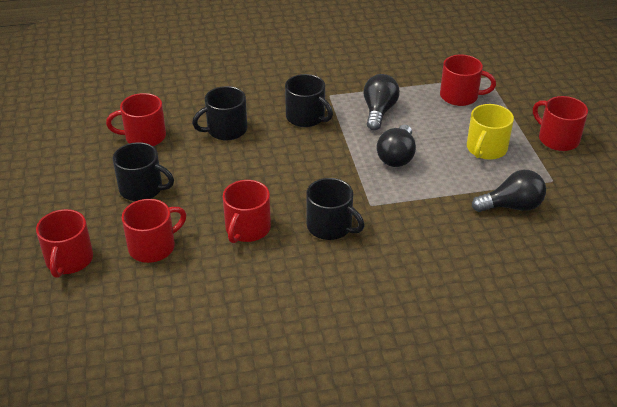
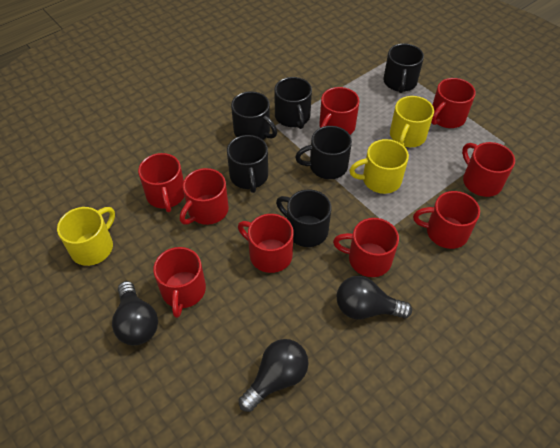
black mug: 4 -> 6
red mug: 6 -> 9
yellow mug: 1 -> 3

